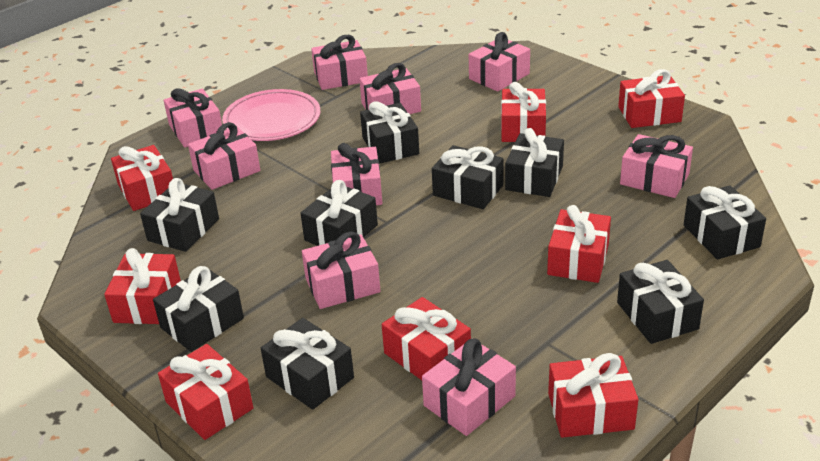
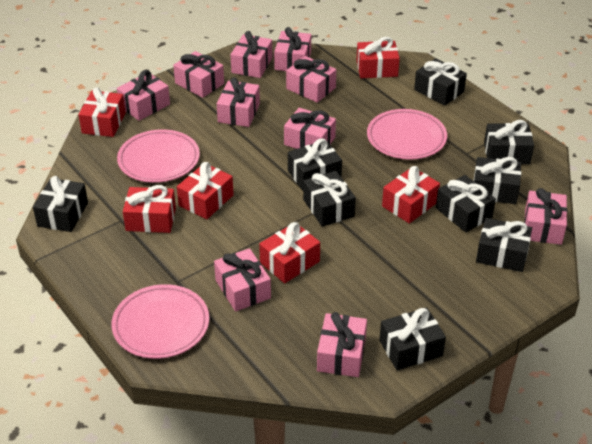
pink gift: 9 -> 10
pink plate: 1 -> 3
red gift: 8 -> 6

